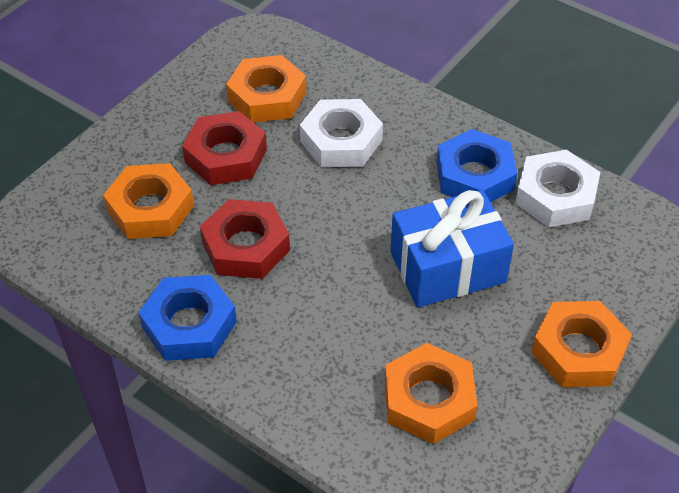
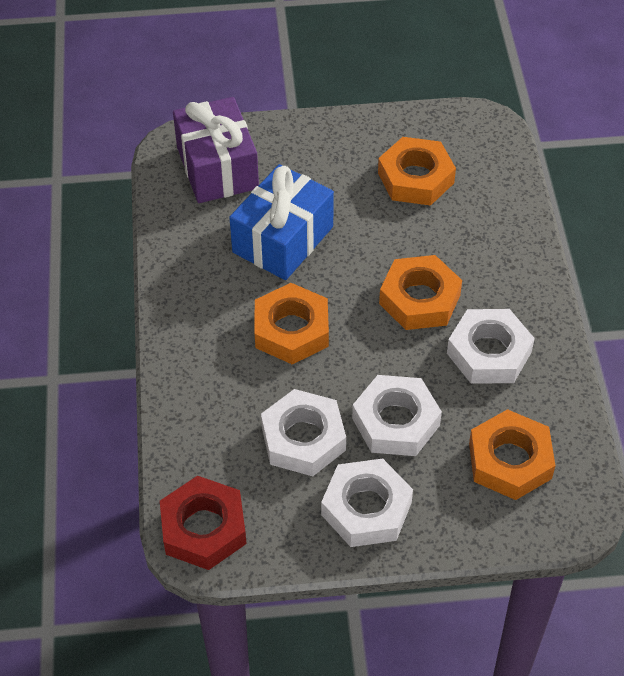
blue nut: 2 -> 0
purple gift: 0 -> 1
red nut: 2 -> 1
white nut: 2 -> 4

